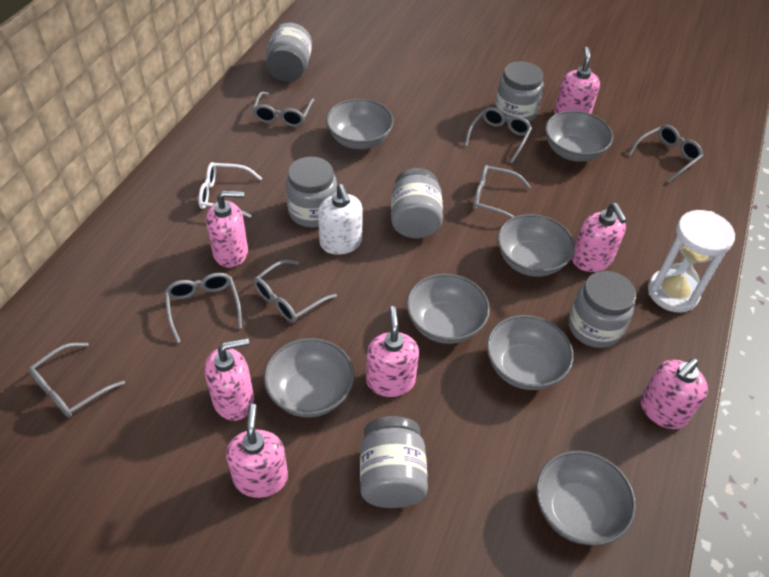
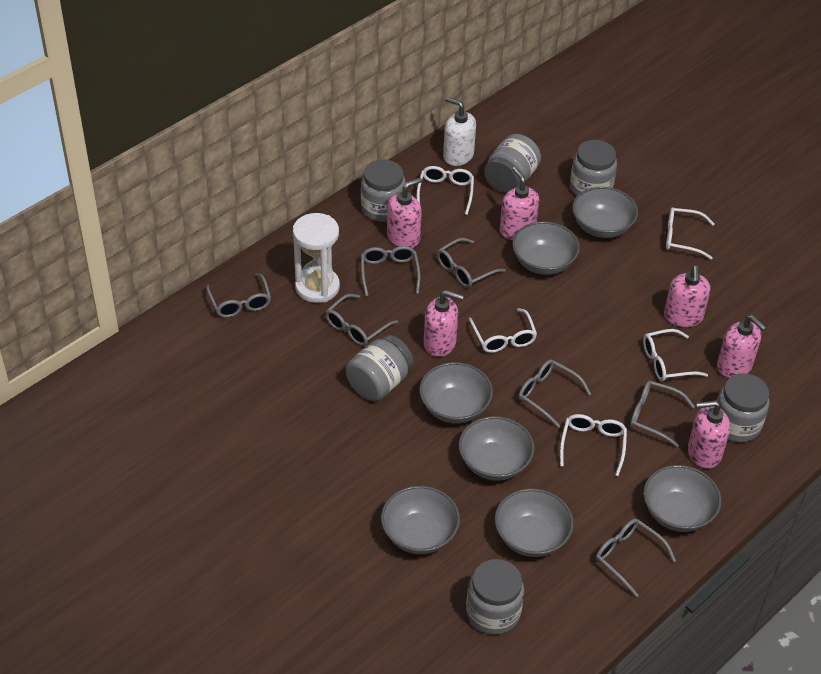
pink soap dispenser: 7 -> 6
white glasses: 1 -> 5

